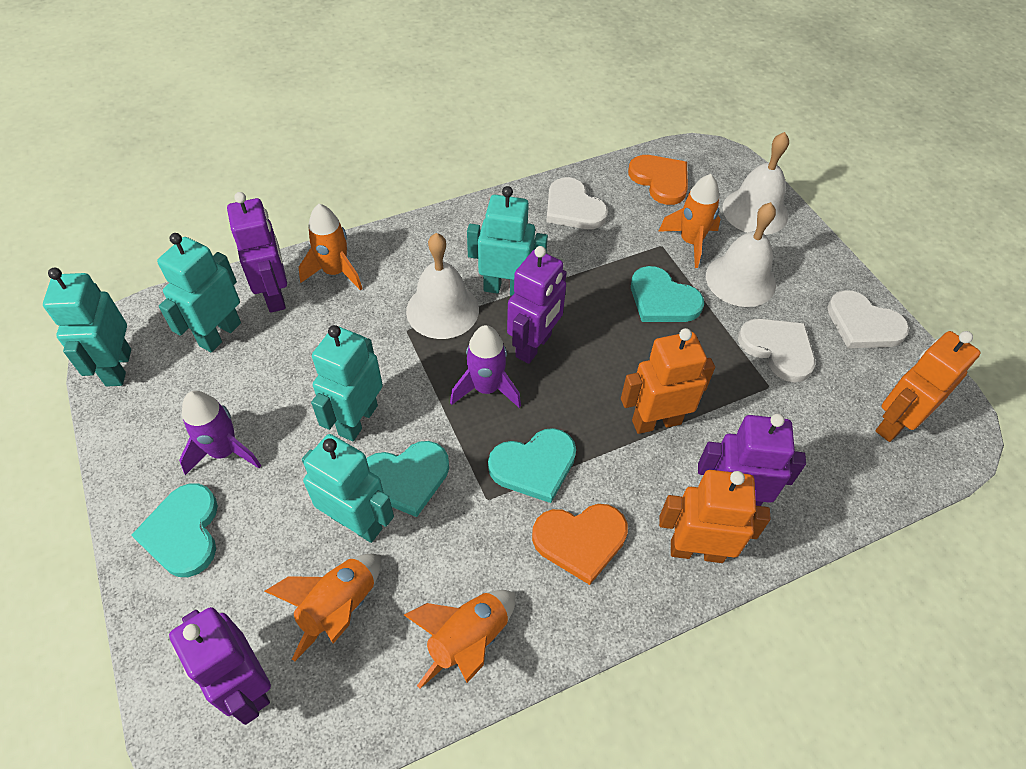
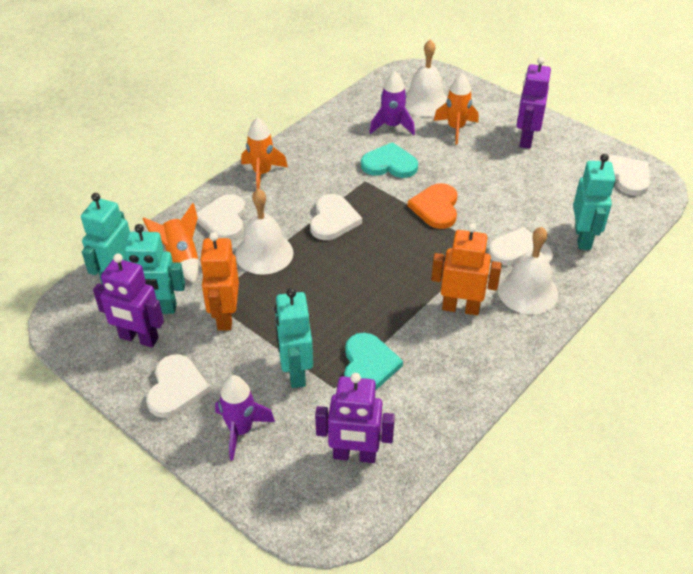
orange heart: 2 -> 1
orange robot: 3 -> 2
orange rocket: 4 -> 3
purple robot: 4 -> 3
turquoise heart: 4 -> 2
turquoise robot: 5 -> 4
white heart: 3 -> 5

